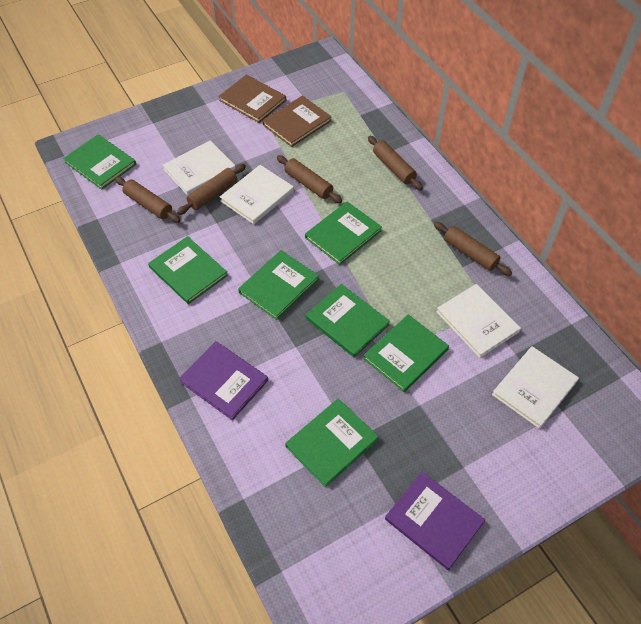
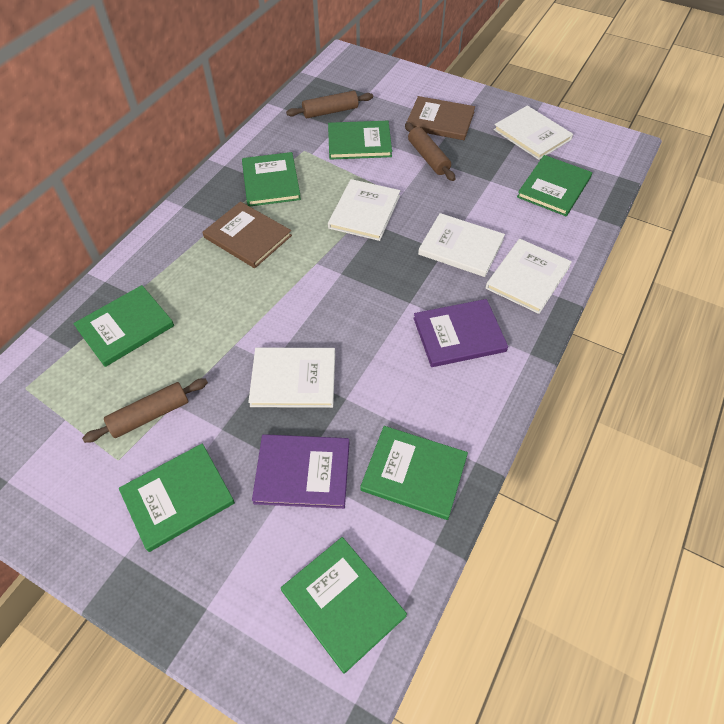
brown rolling pin: 5 -> 3
white book: 4 -> 5

